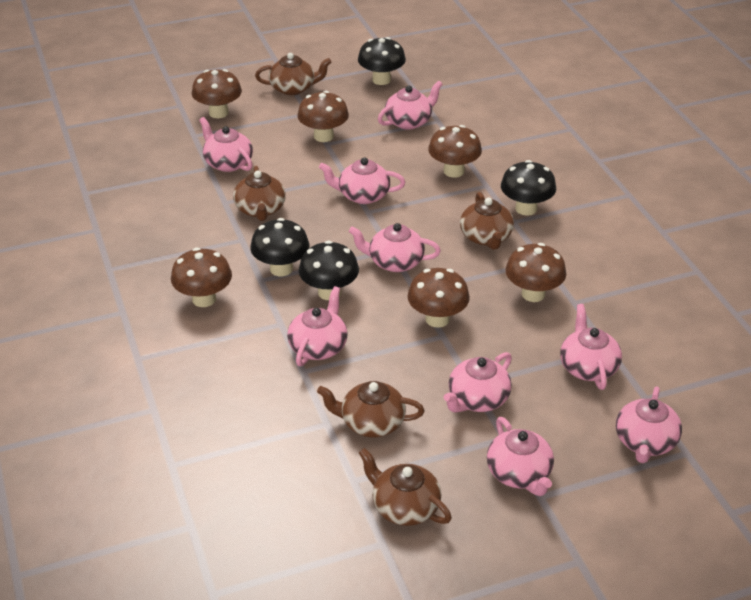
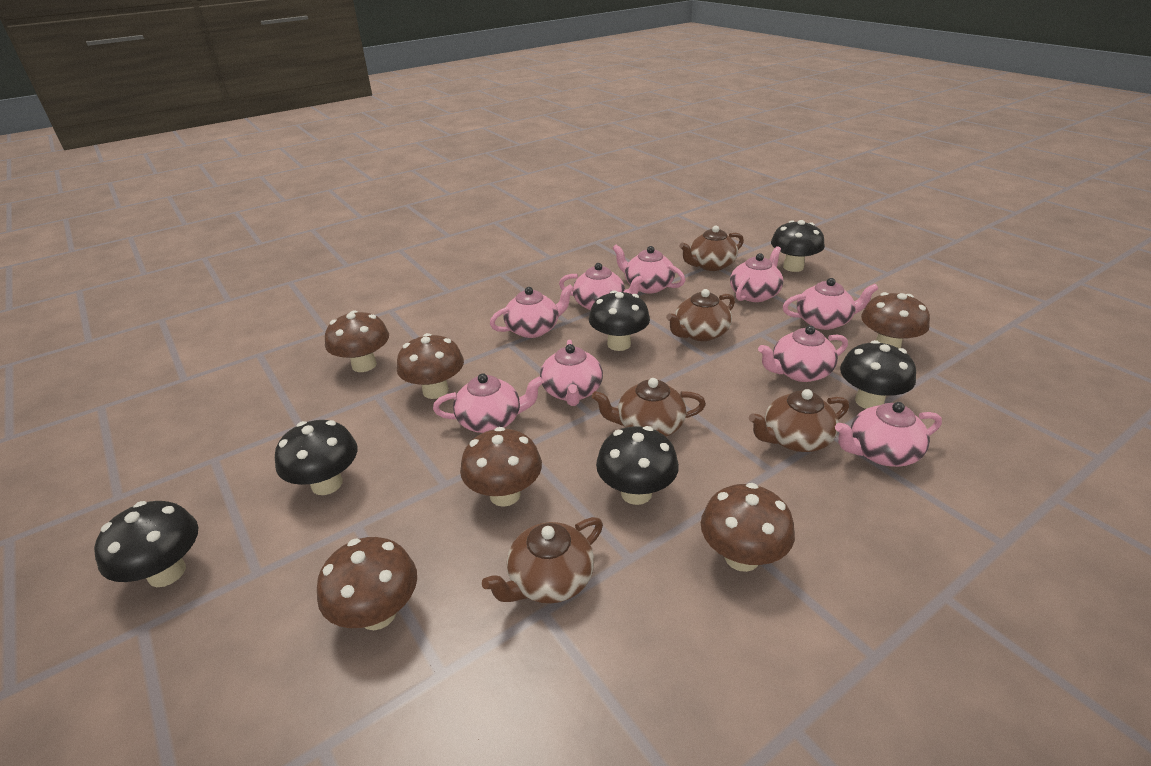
black mushroom: 4 -> 6

